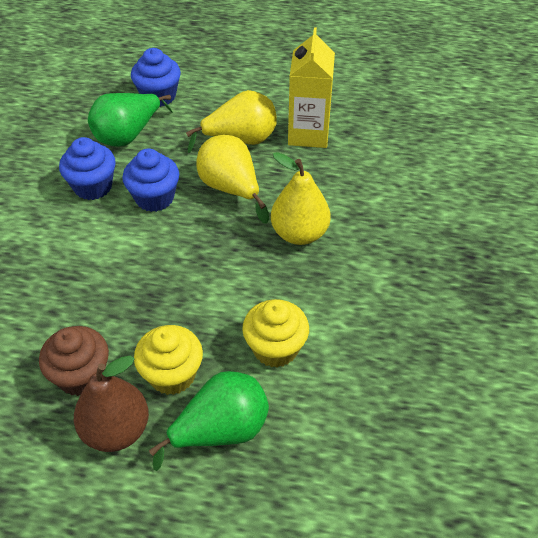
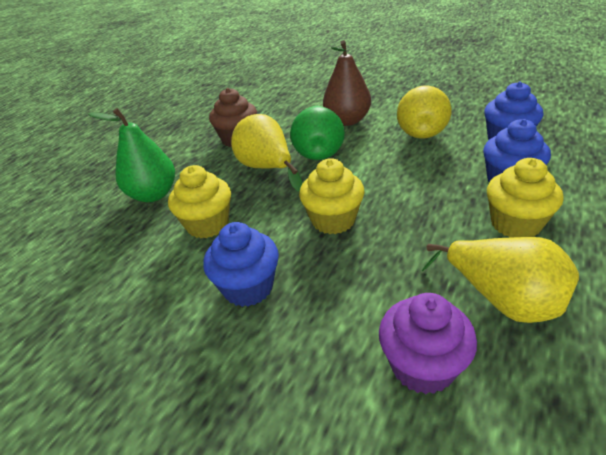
purple cupcake: 0 -> 1
yellow carton: 1 -> 0
yellow cupcake: 2 -> 3

